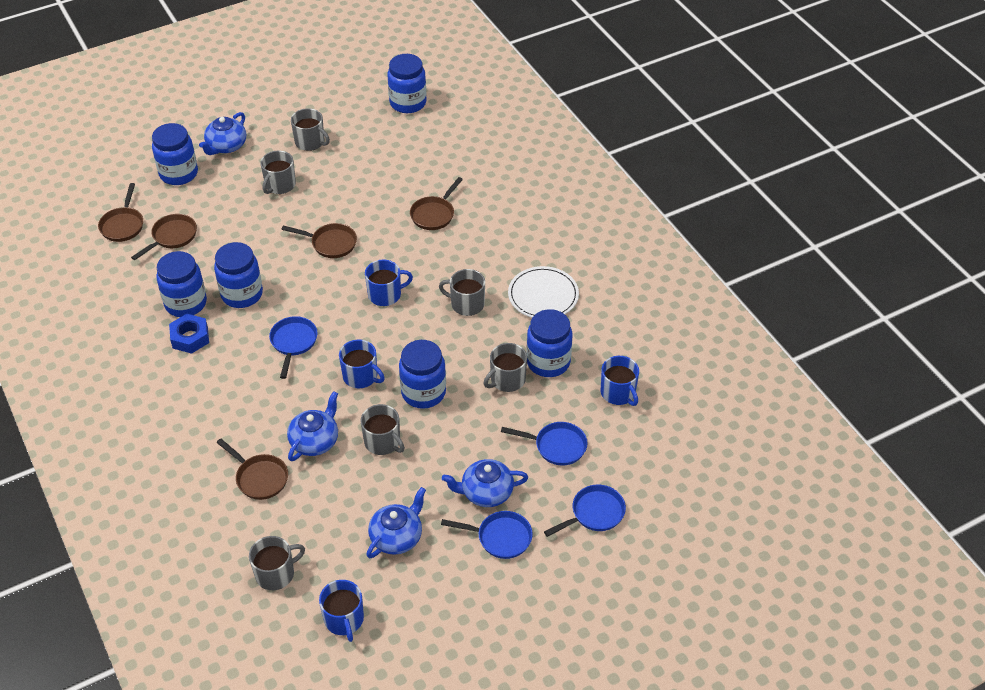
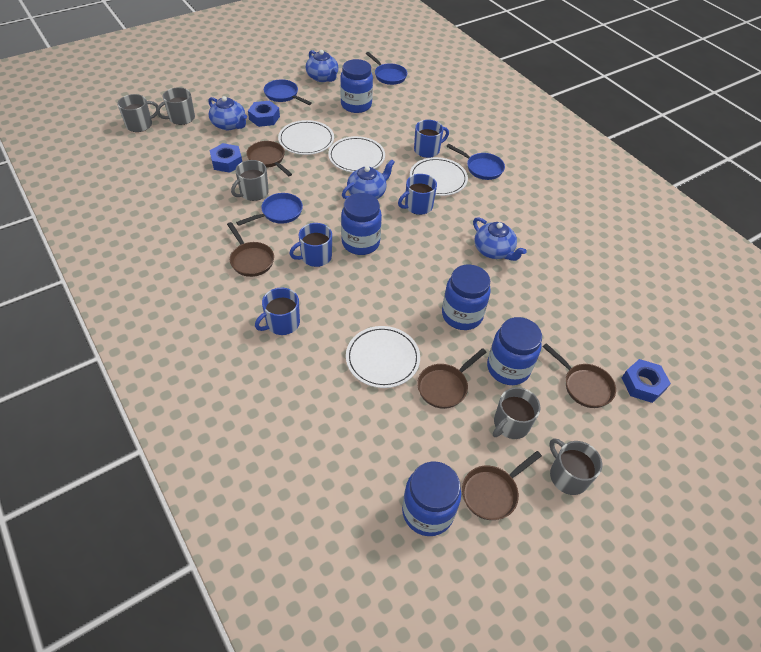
blue jar: 6 -> 5
blue nut: 1 -> 3
grey mug: 6 -> 5
white plate: 1 -> 4

